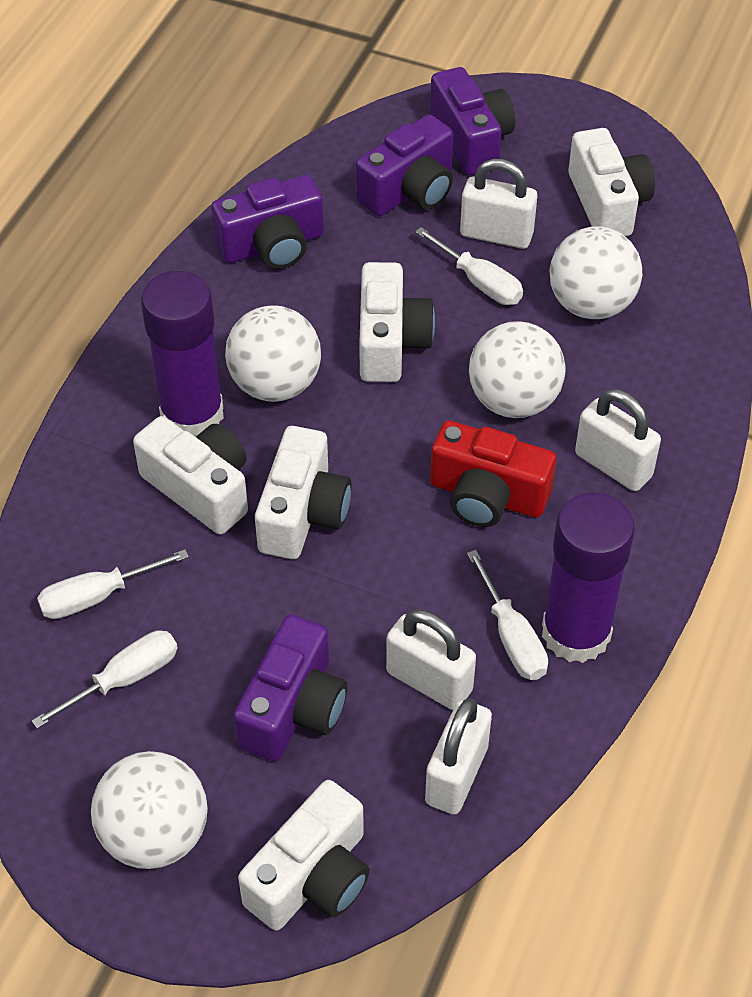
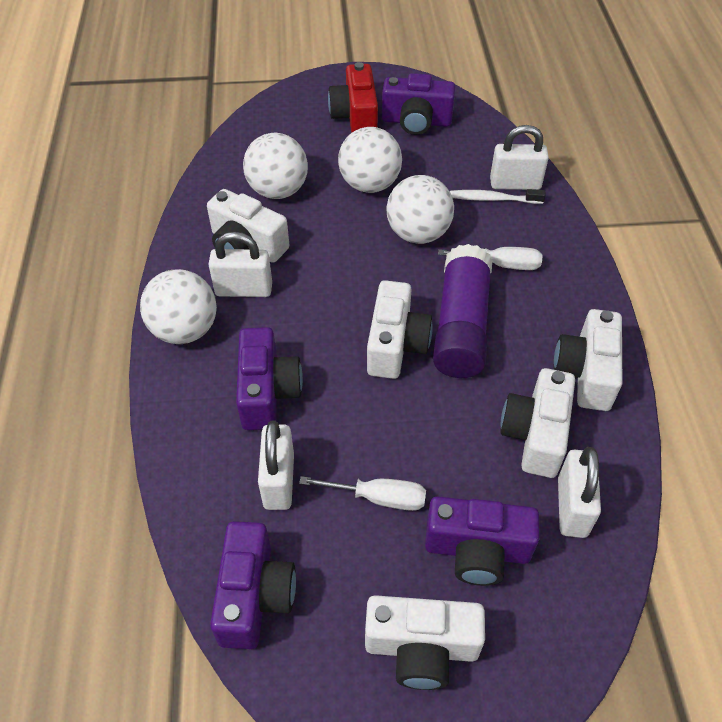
purple glue stick: 2 -> 1
white screwdriver: 4 -> 2
white toothbrush: 0 -> 1

